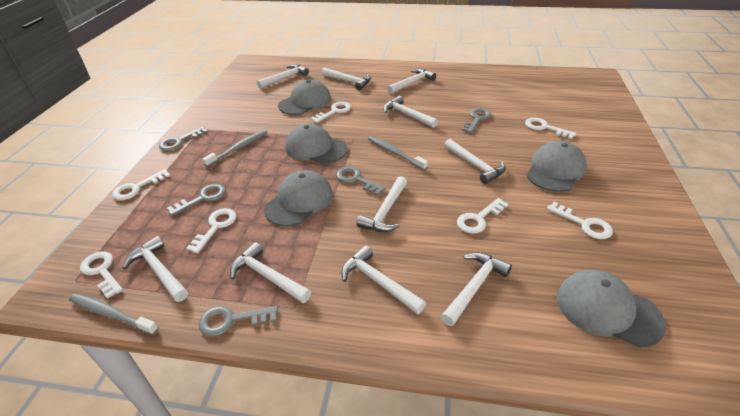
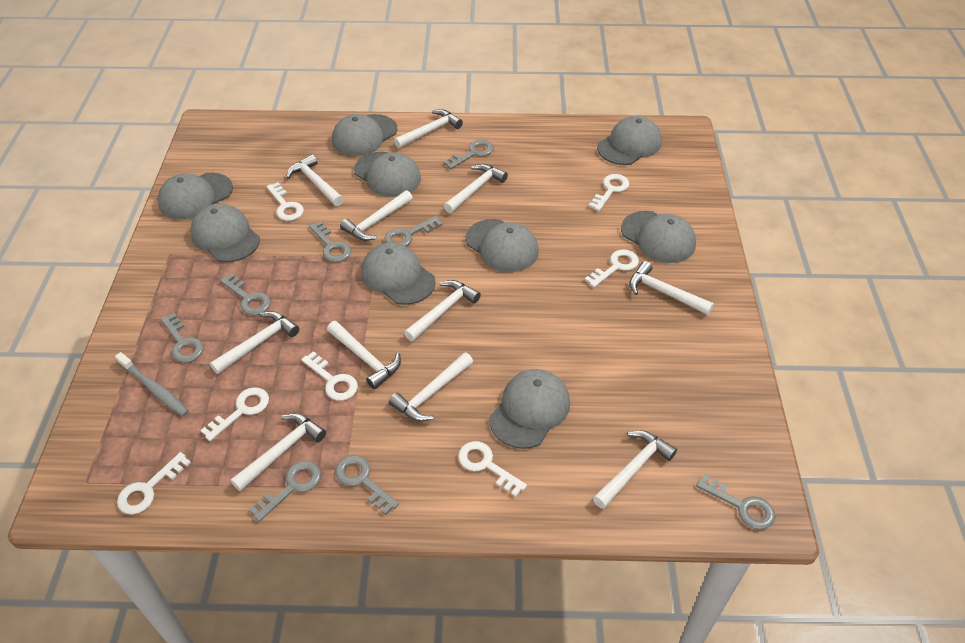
grey cap: 5 -> 9
grey key: 5 -> 8
grey toothbrush: 3 -> 1
white hammer: 10 -> 11

